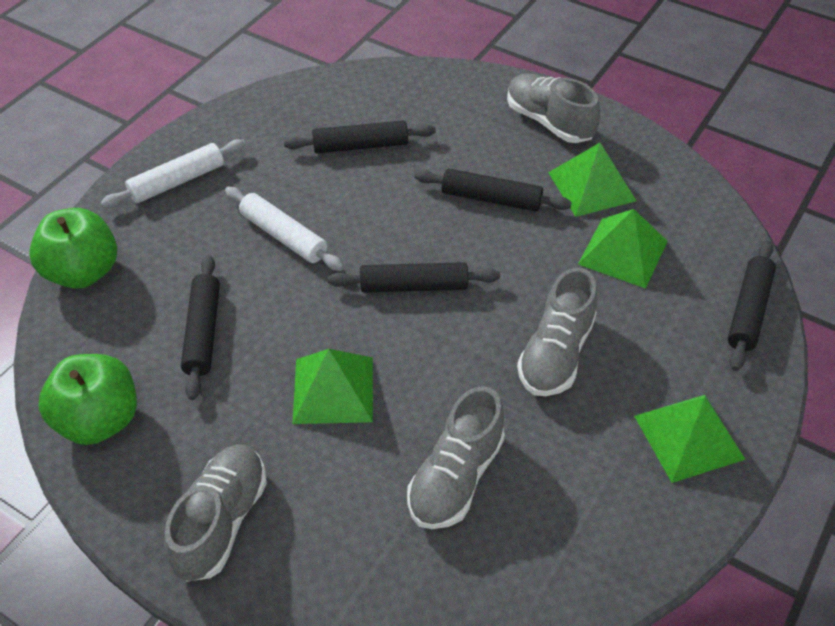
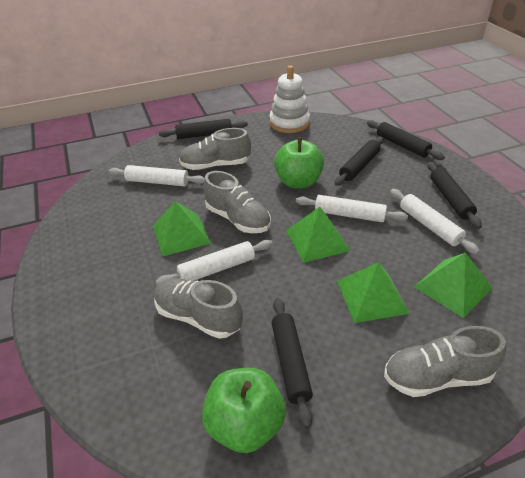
white rolling pin: 2 -> 4
white stacking toy: 0 -> 1

